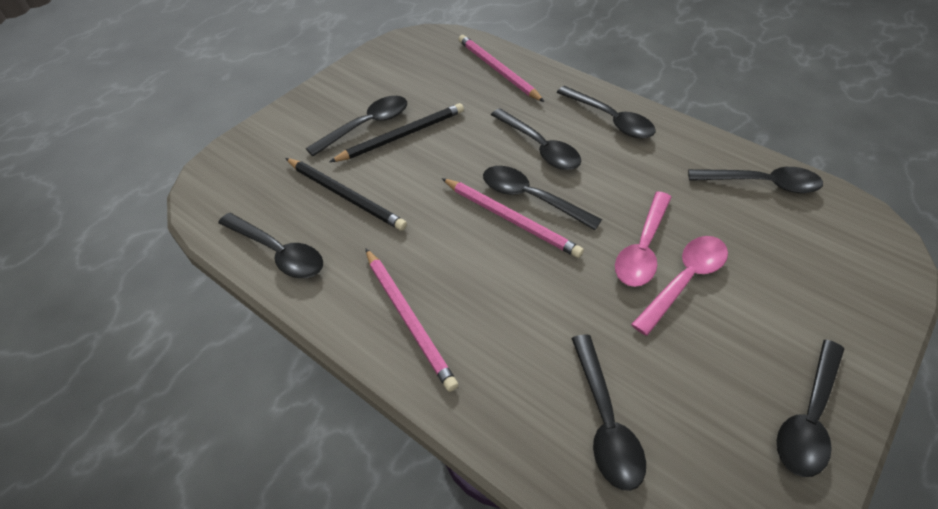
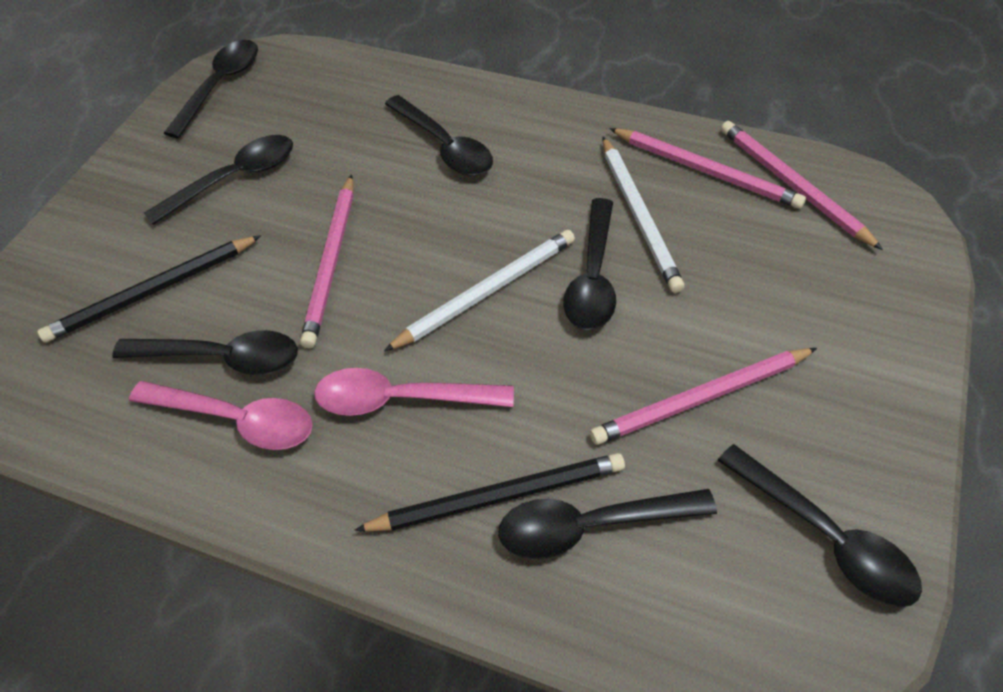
black spoon: 8 -> 7
pink pencil: 3 -> 4
white pencil: 0 -> 2

